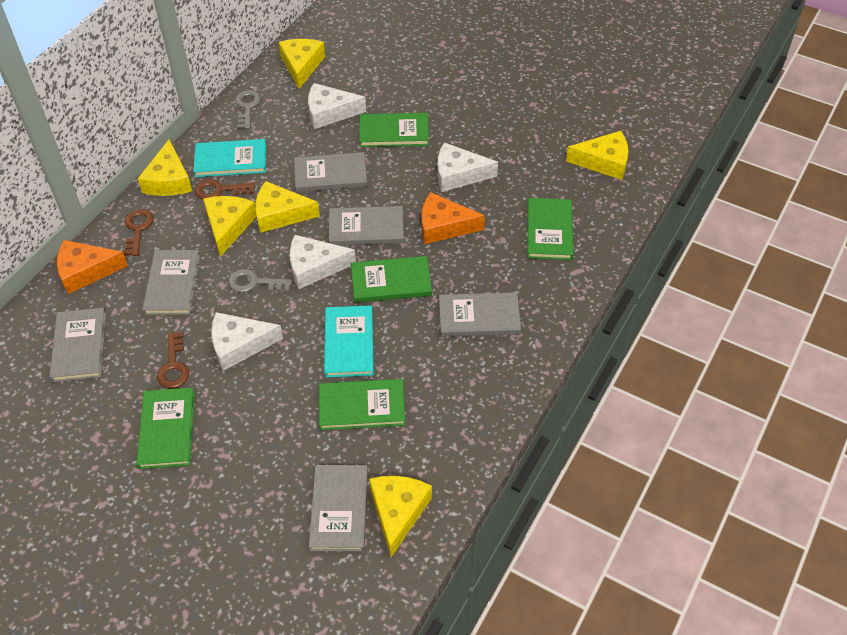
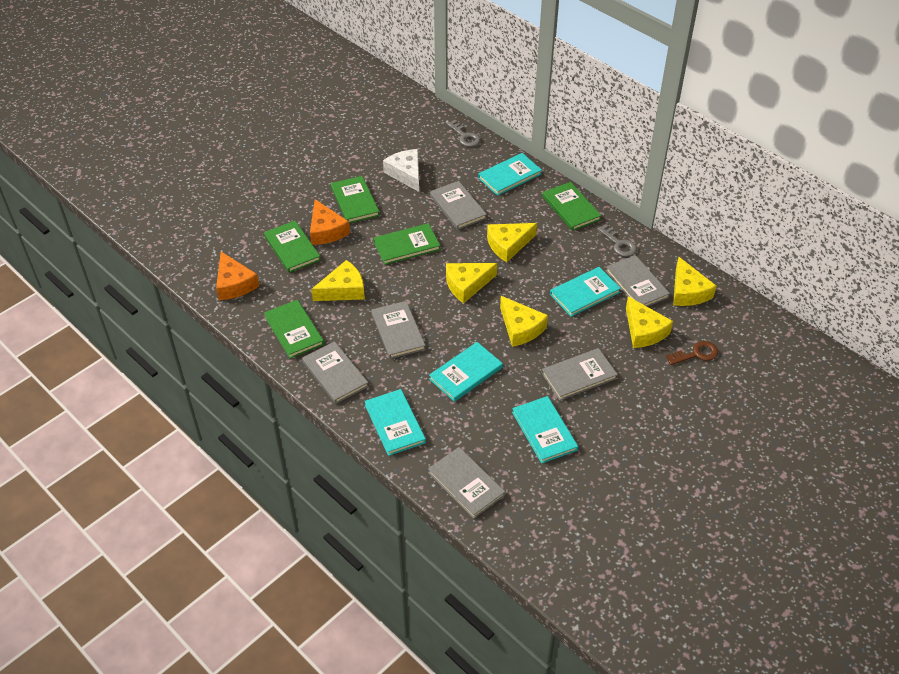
brown key: 3 -> 1
turquoise book: 2 -> 5
white cheese: 4 -> 1

